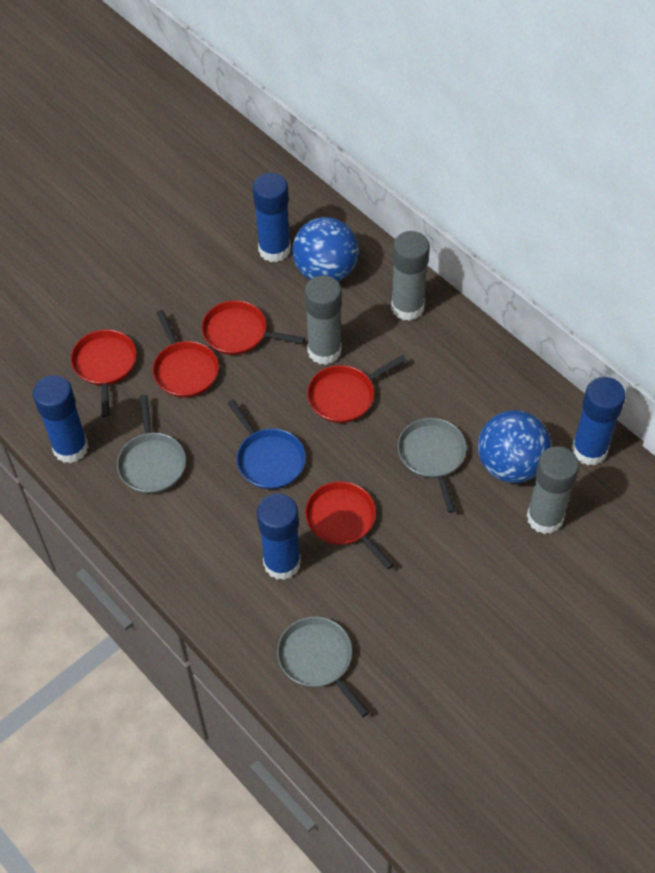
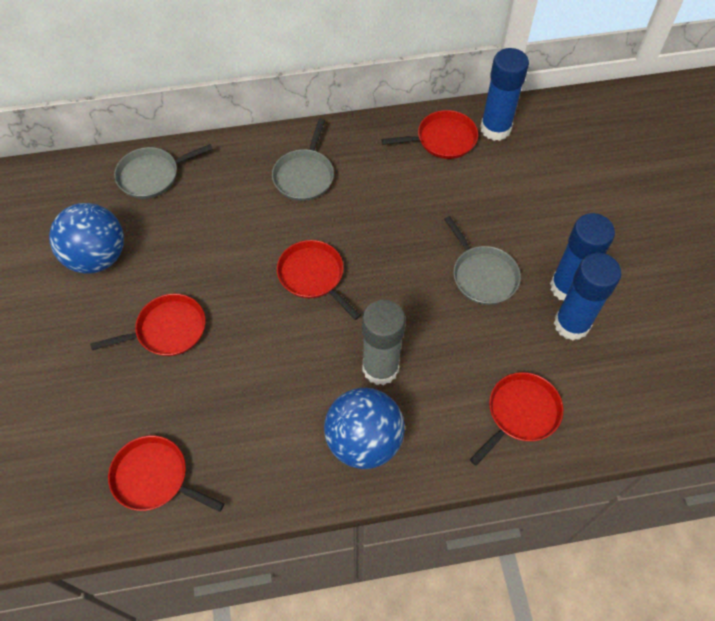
blue glue stick: 4 -> 3
blue pan: 1 -> 0
grey glue stick: 3 -> 1

